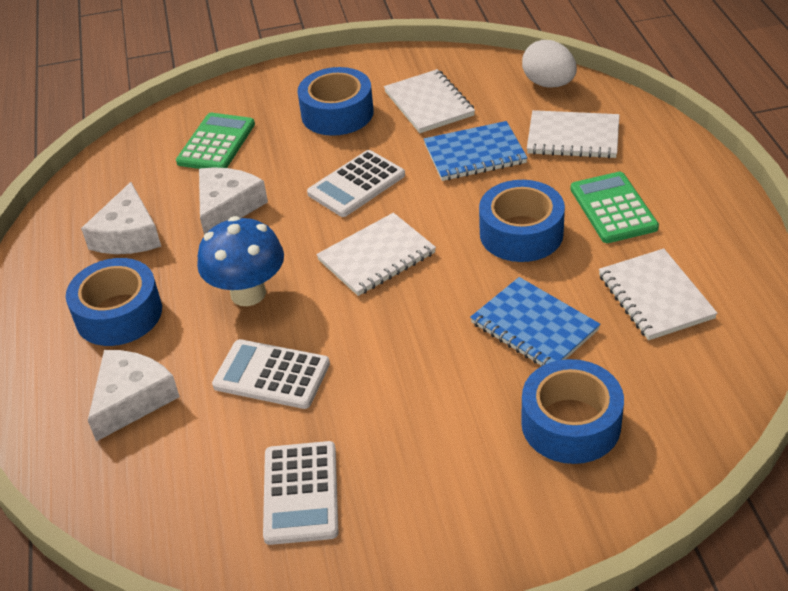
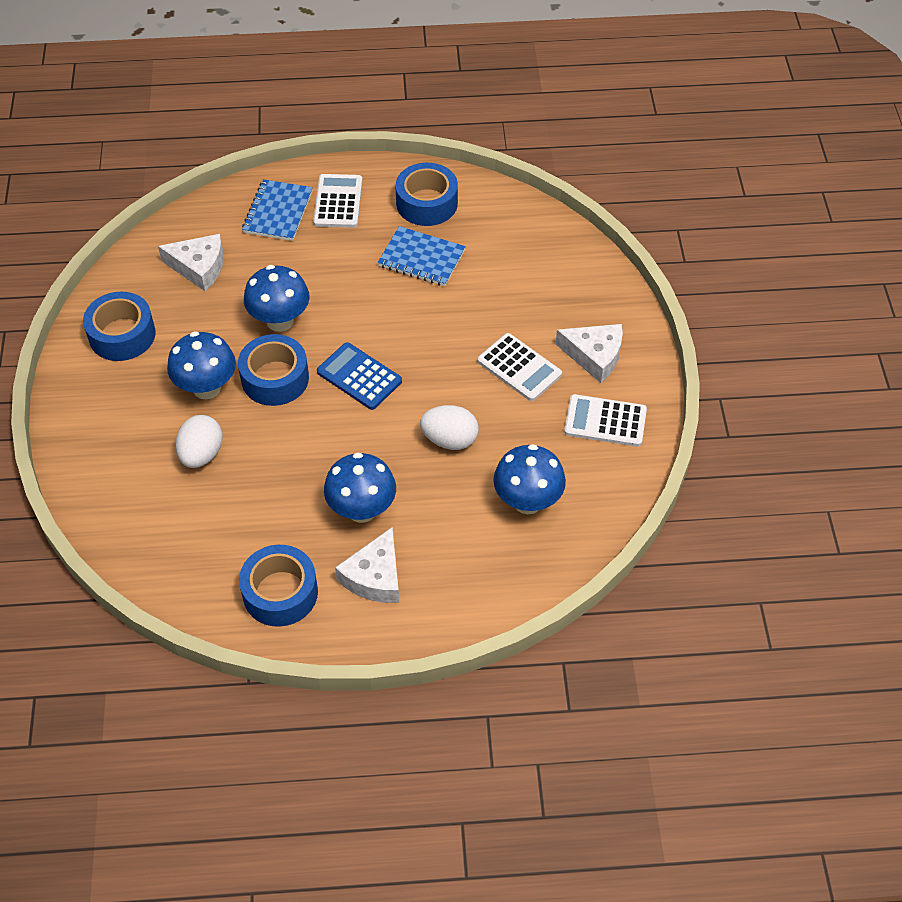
blue calculator: 0 -> 1
blue mushroom: 1 -> 4
green calculator: 2 -> 0
white egg: 1 -> 2
white notebook: 4 -> 0

